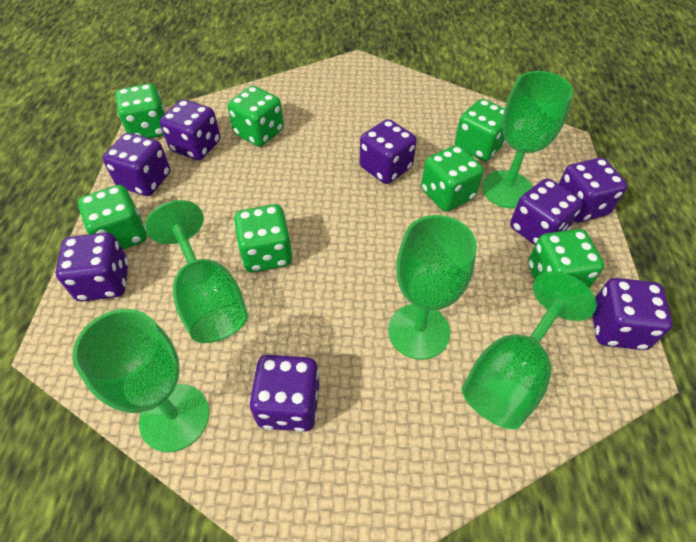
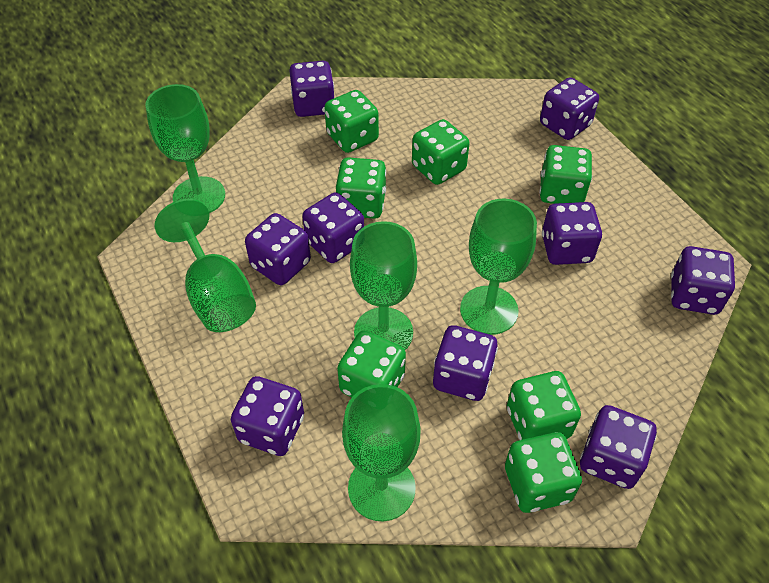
purple dice: 8 -> 9

